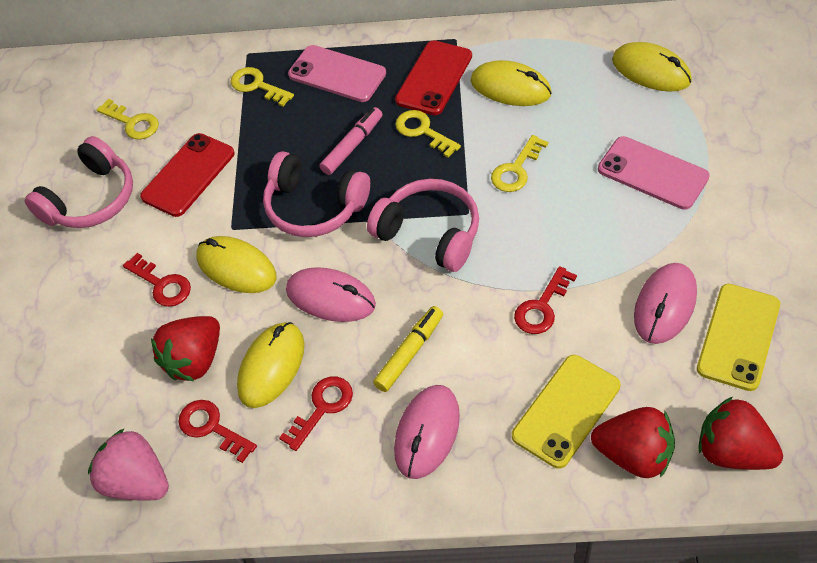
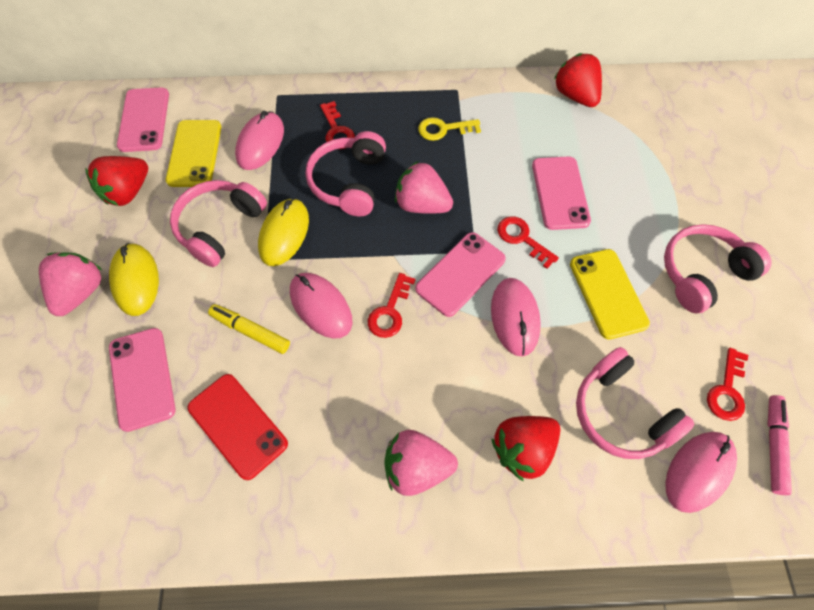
pink headphones: 3 -> 4
pink mouse: 3 -> 4
pink phone: 2 -> 4
pink strawberry: 1 -> 3
red phone: 2 -> 1
yellow key: 4 -> 1
yellow mouse: 4 -> 2

